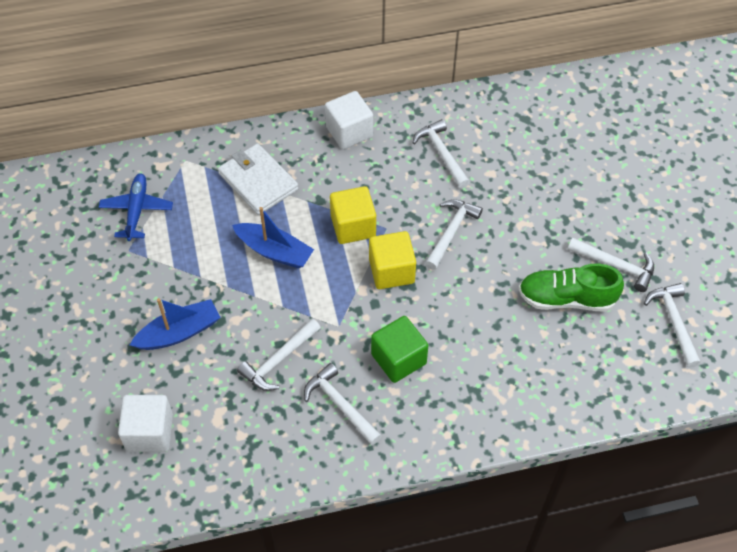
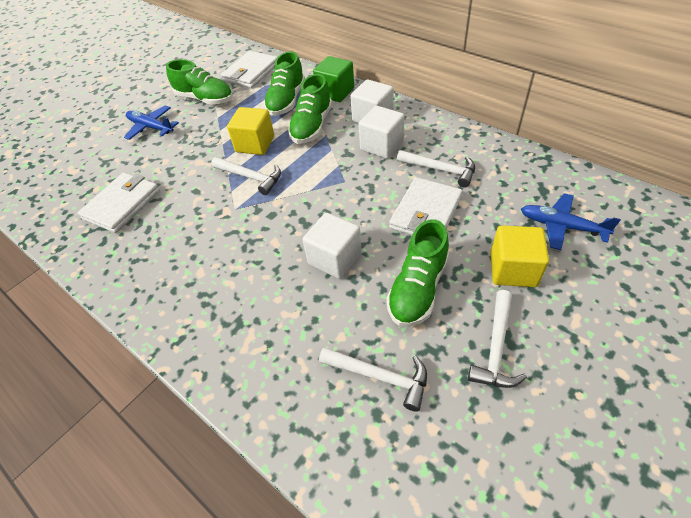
blue boat: 2 -> 0
blue plane: 1 -> 2
green shoe: 1 -> 4
white cube: 2 -> 3
white hammer: 6 -> 4
white wallet: 1 -> 3

